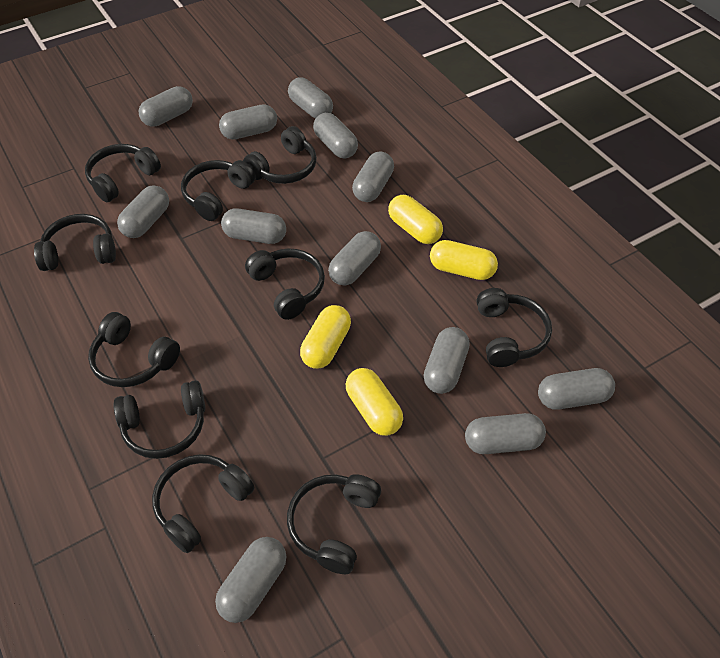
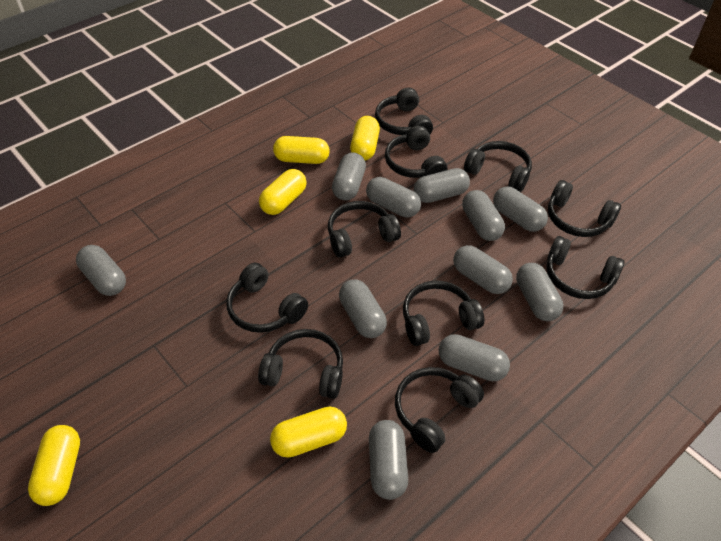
grey capsule: 12 -> 11
yellow capsule: 4 -> 5

